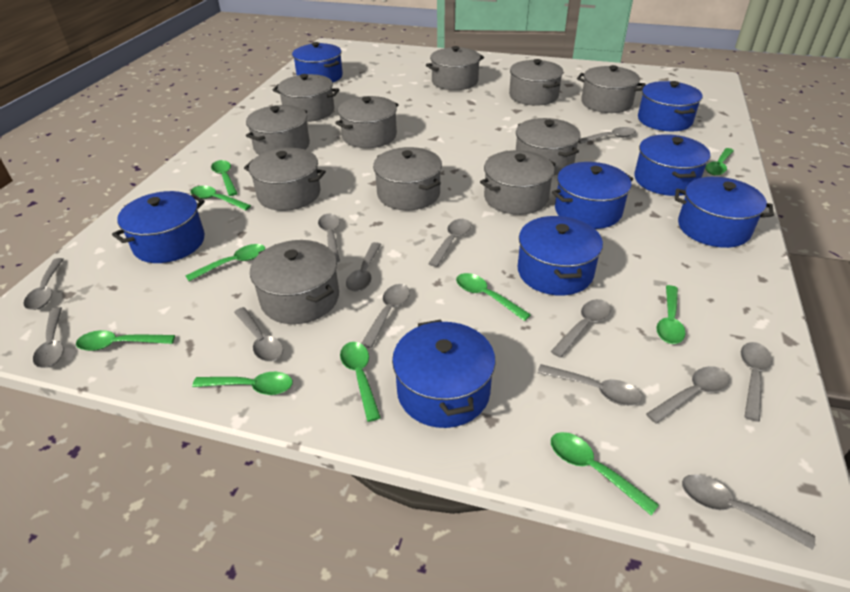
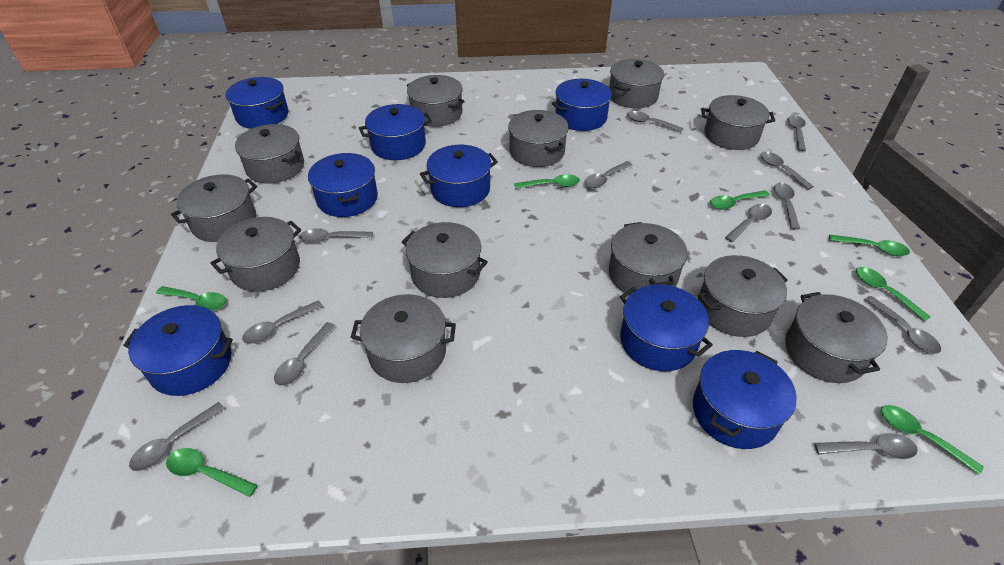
green spoon: 10 -> 7
grey pot: 11 -> 12
grey spoon: 13 -> 12

